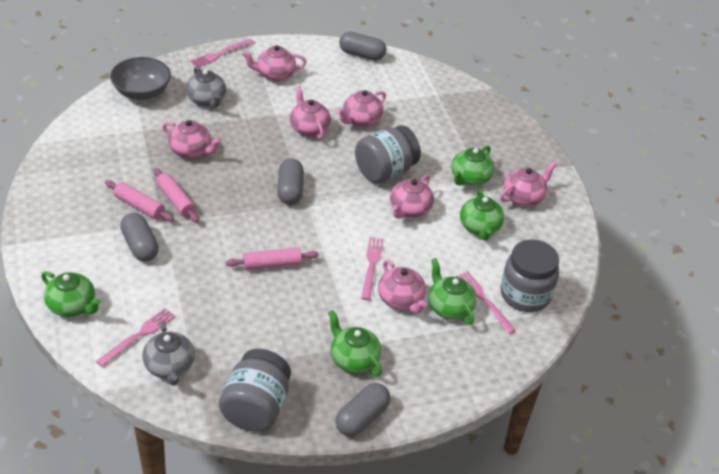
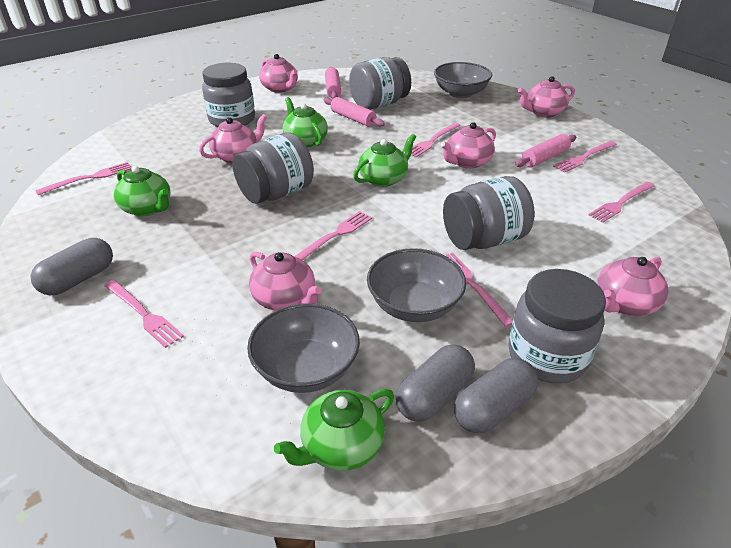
green teapot: 5 -> 4
grey bowl: 1 -> 3
grey capsule: 4 -> 3
grey jar: 3 -> 5
grey teapot: 2 -> 0
pink fork: 4 -> 7
pink teapot: 7 -> 6

